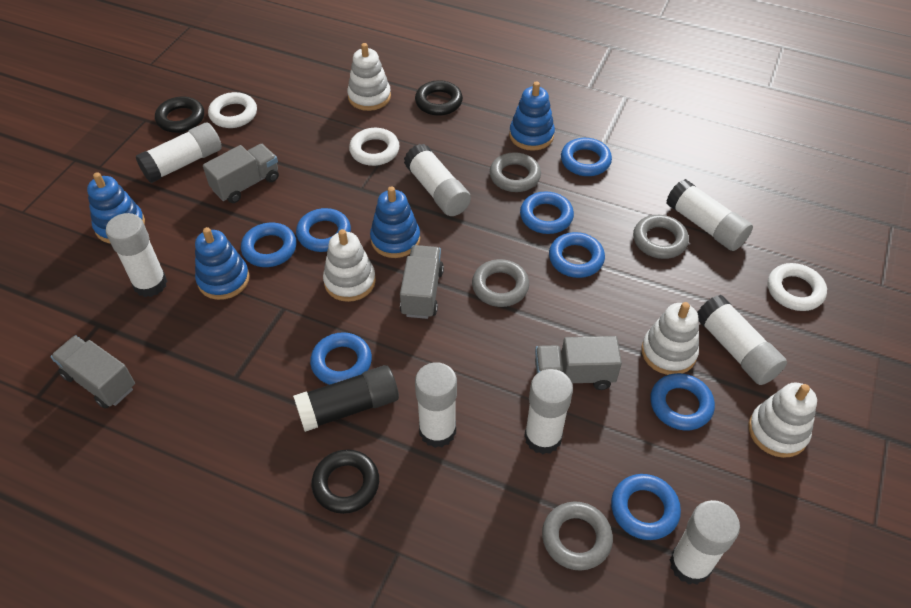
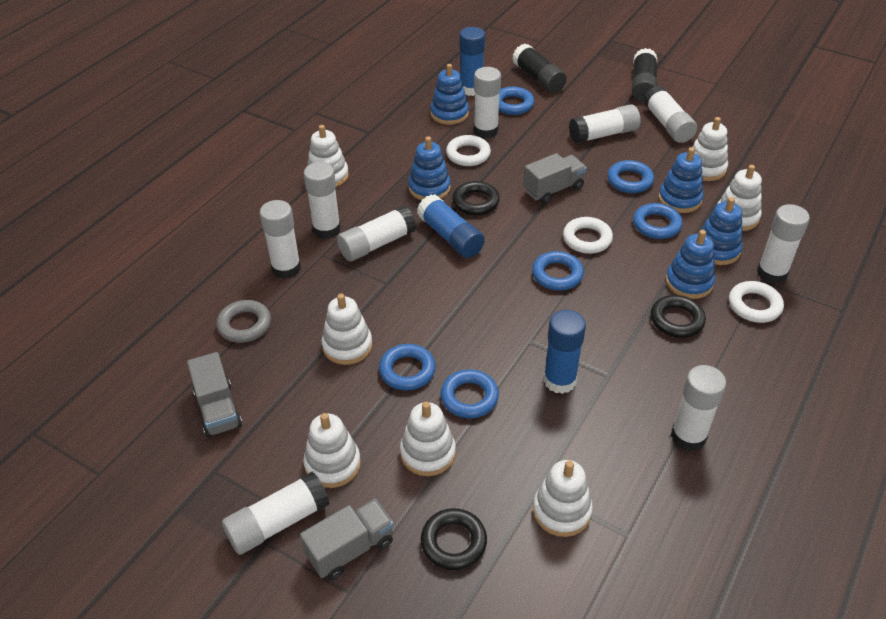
black glue stick: 1 -> 2
blue glue stick: 0 -> 3
blue ring: 8 -> 6
blue stacking toy: 4 -> 5
grey ring: 4 -> 1
grey truck: 4 -> 3
white glue stick: 8 -> 9
white stacking toy: 4 -> 7

